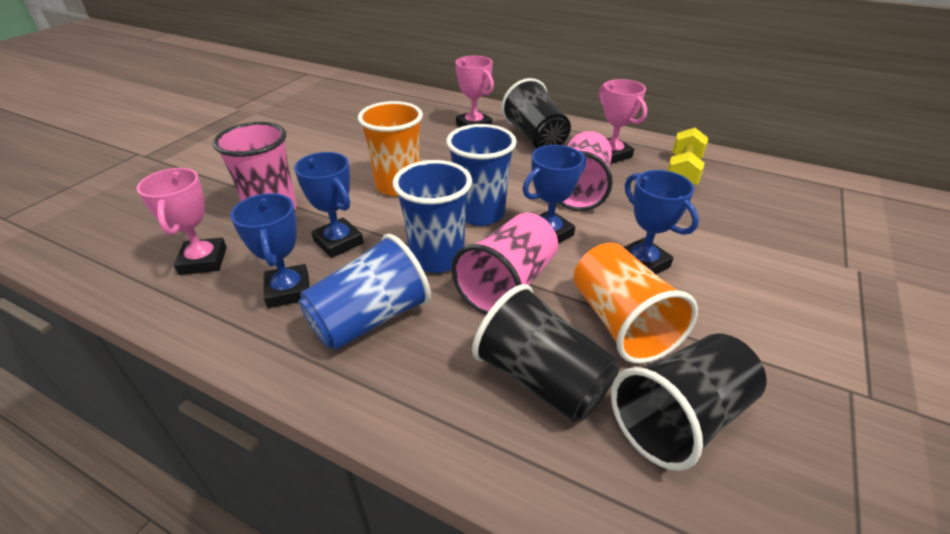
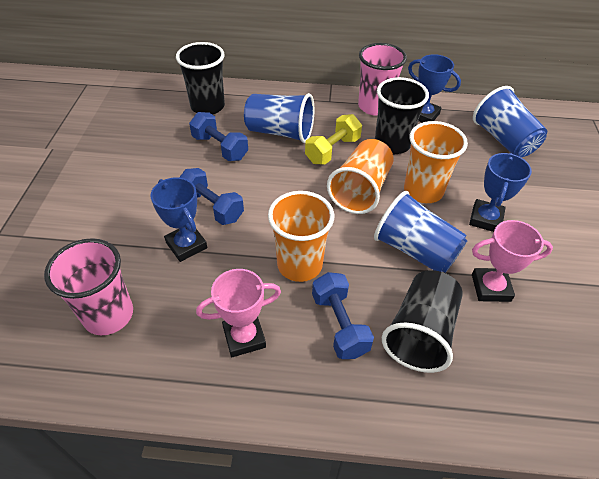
blue dumbbell: 0 -> 3
blue trophy: 4 -> 3
orange cup: 2 -> 3
pink cup: 3 -> 2
pink trophy: 3 -> 2

